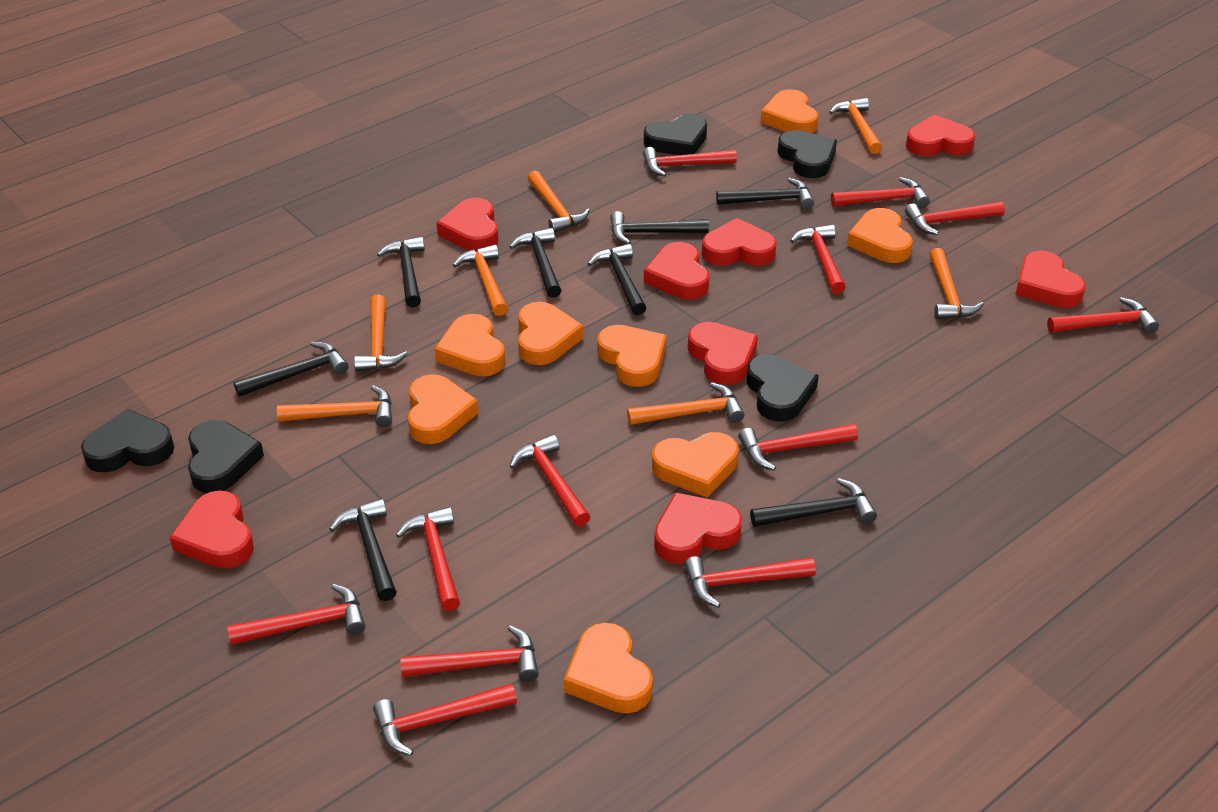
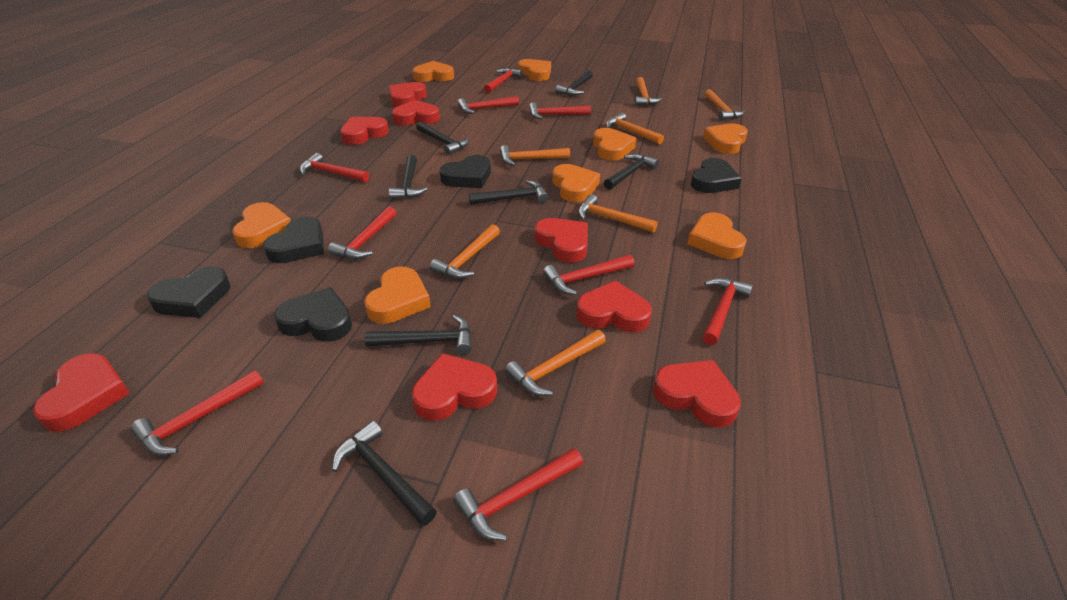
black hammer: 8 -> 7
red hammer: 12 -> 9

